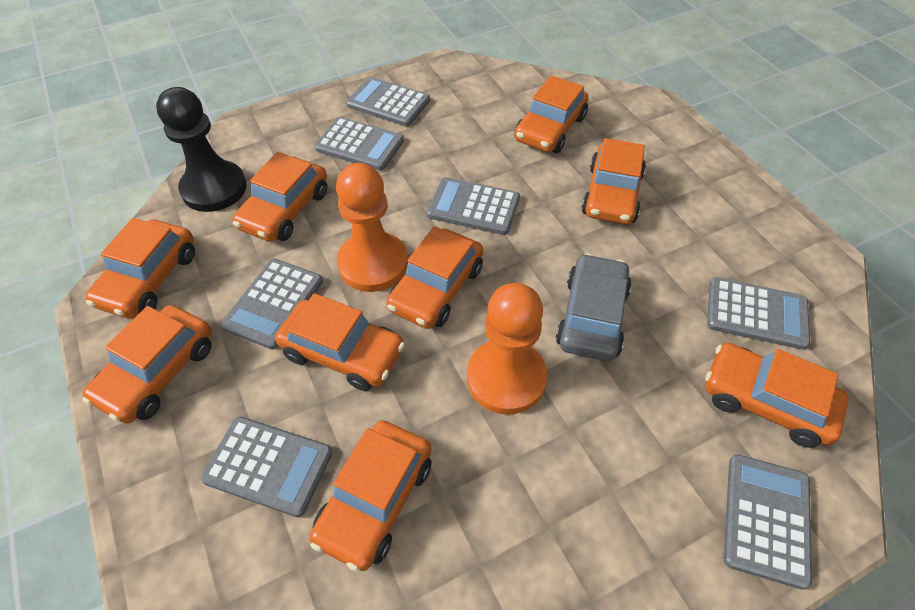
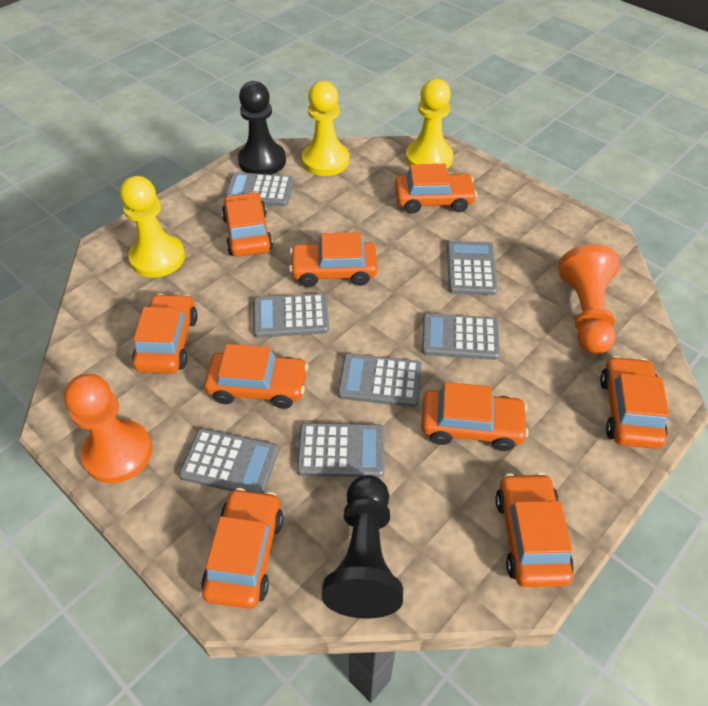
black pawn: 1 -> 2
grey car: 1 -> 0
yellow pawn: 0 -> 3

